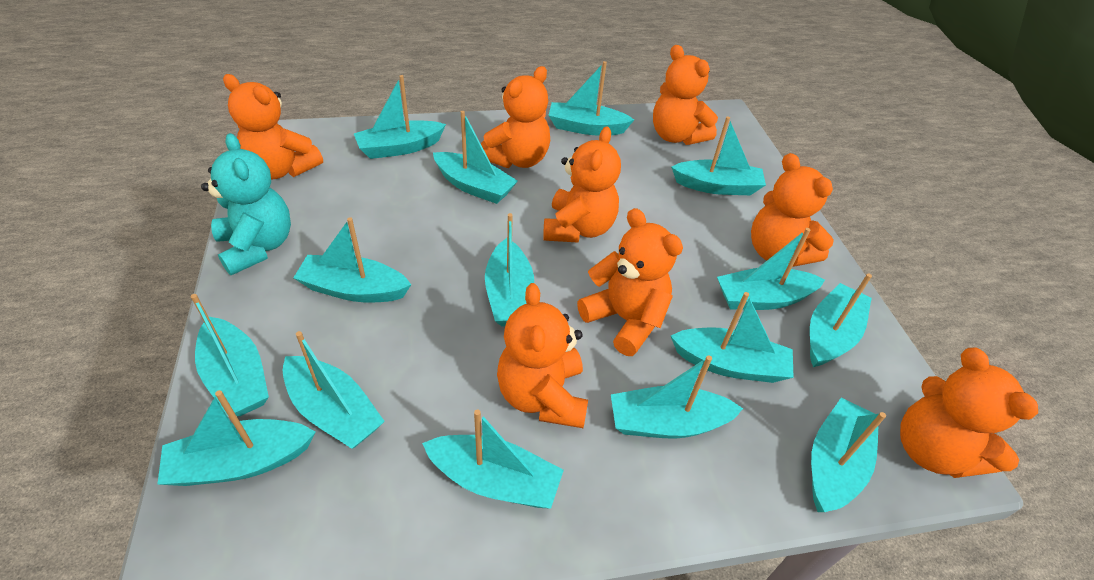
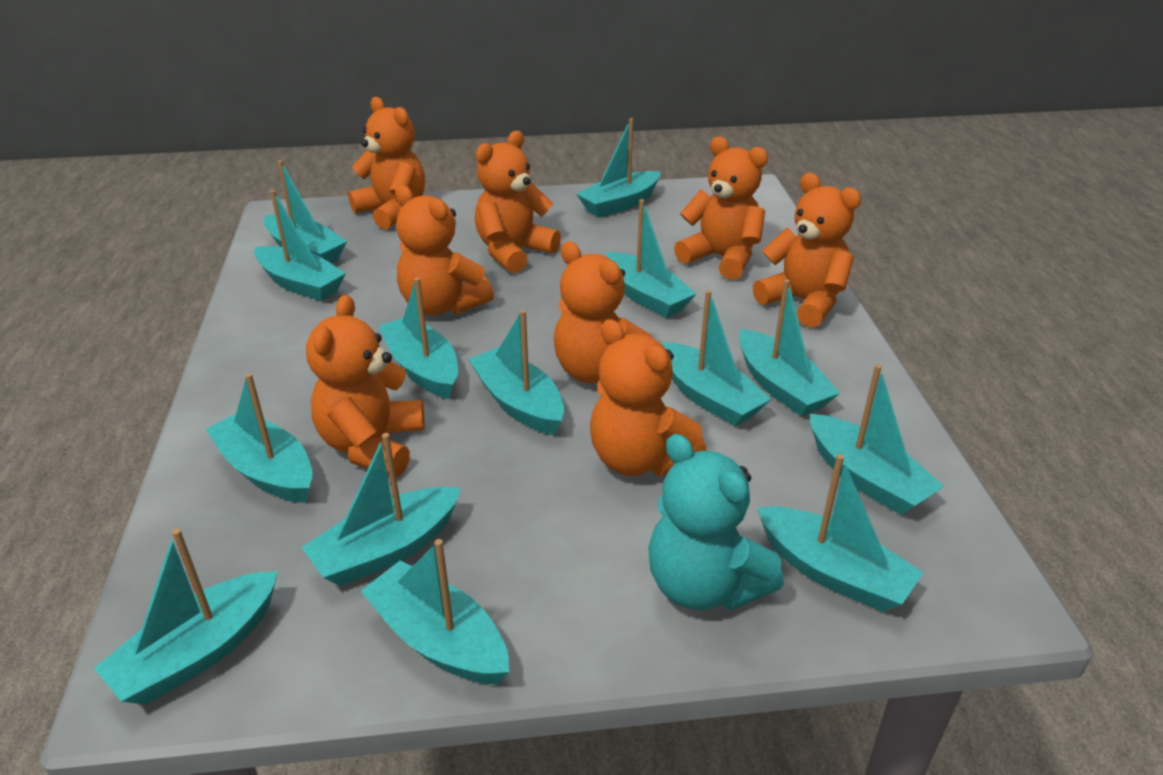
turquoise boat: 15 -> 14

